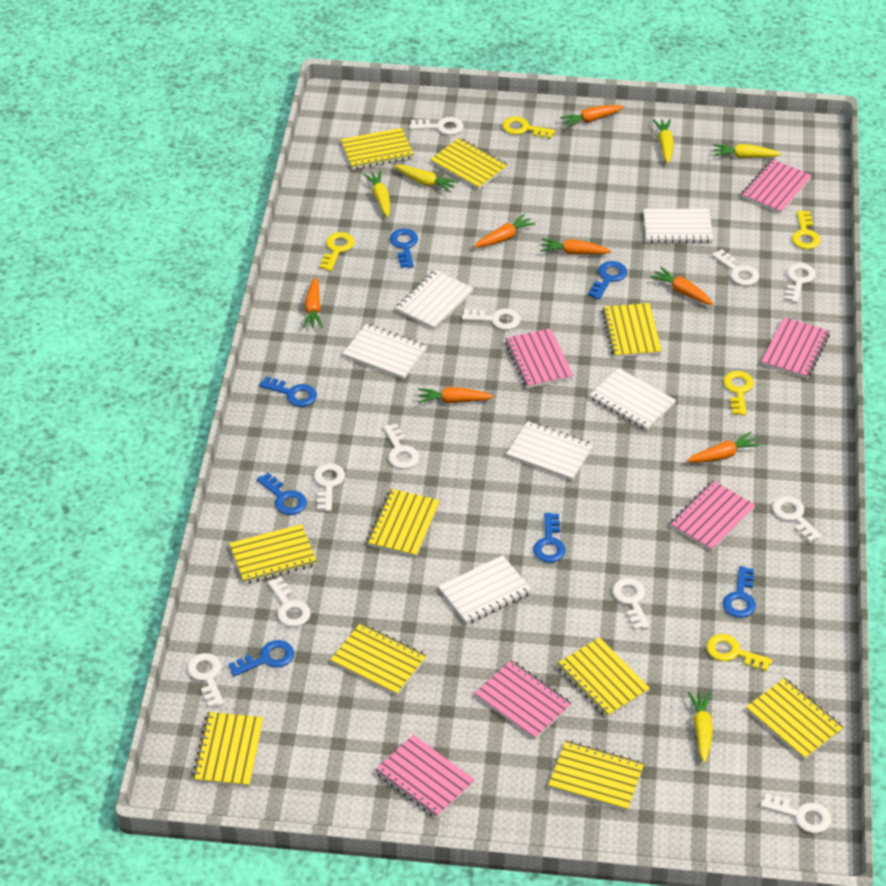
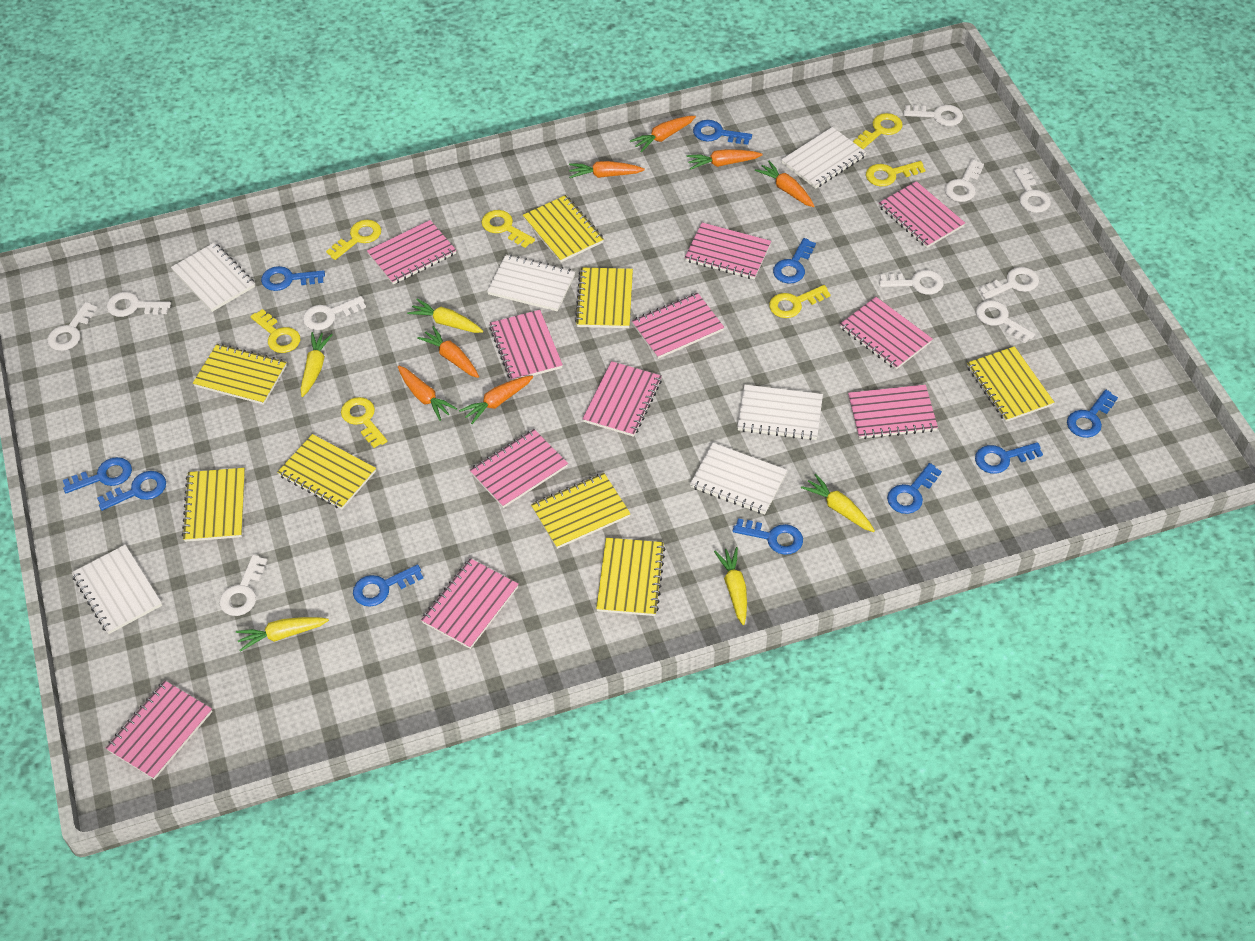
blue key: 7 -> 10
pink notebook: 6 -> 11
white key: 11 -> 10
yellow key: 5 -> 7
yellow notebook: 10 -> 8

